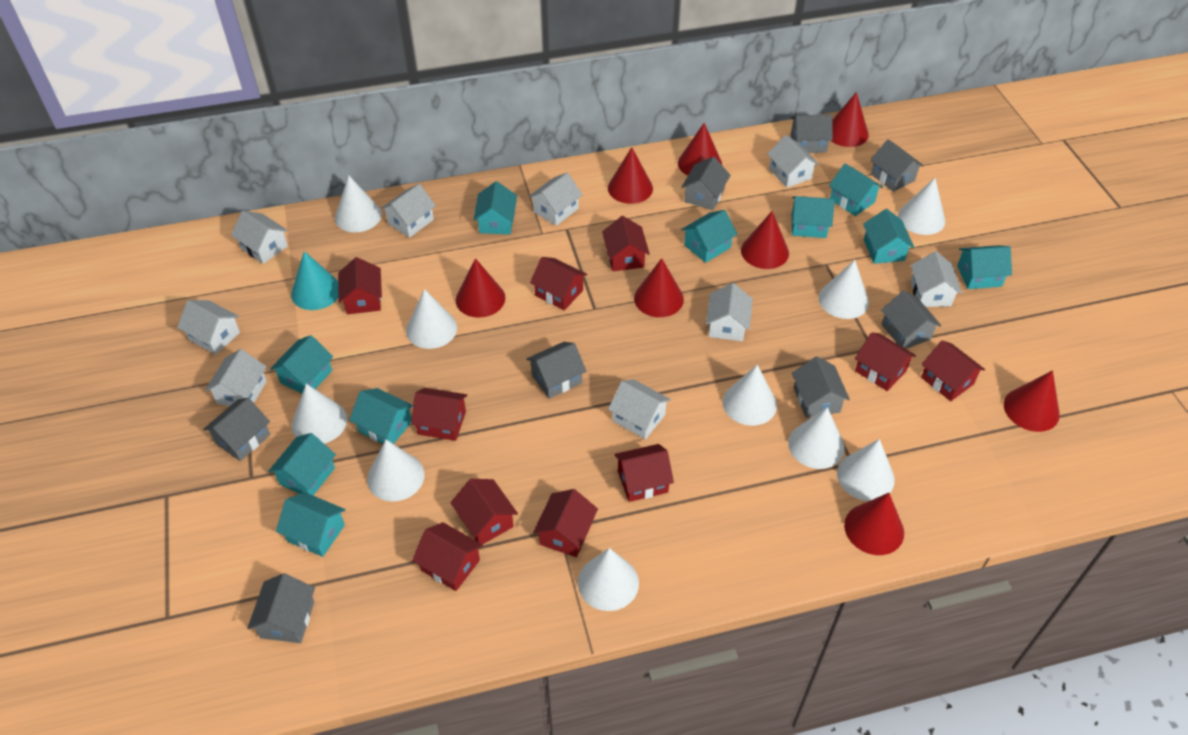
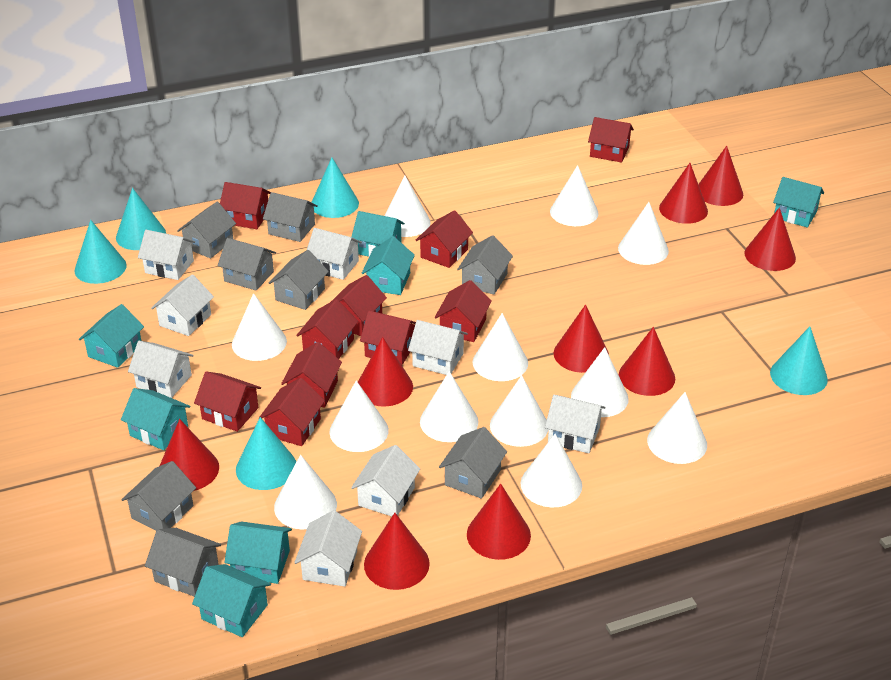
red cone: 8 -> 9
turquoise cone: 1 -> 5
turquoise house: 10 -> 7
white cone: 10 -> 12
white house: 9 -> 8

